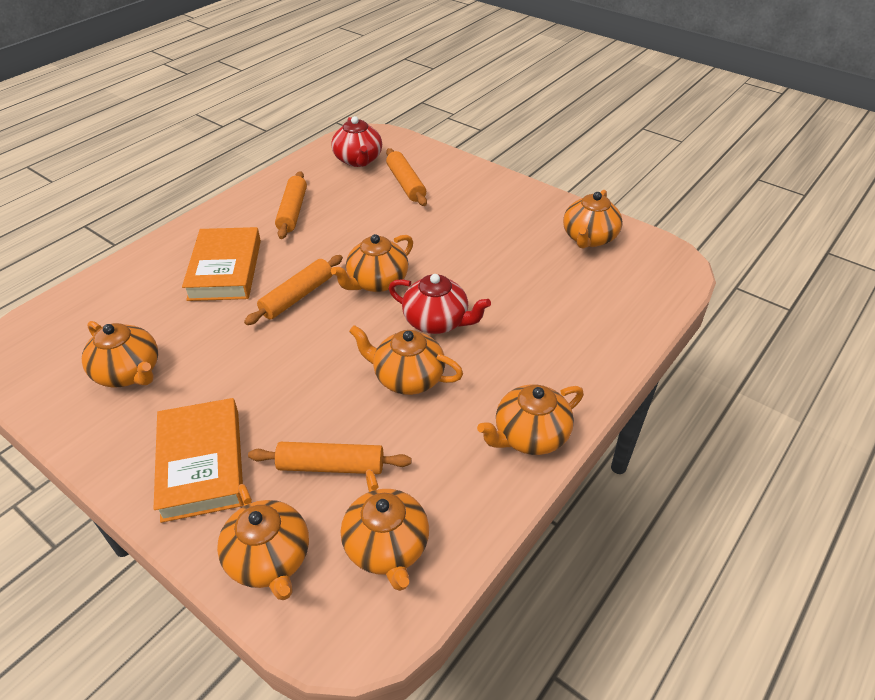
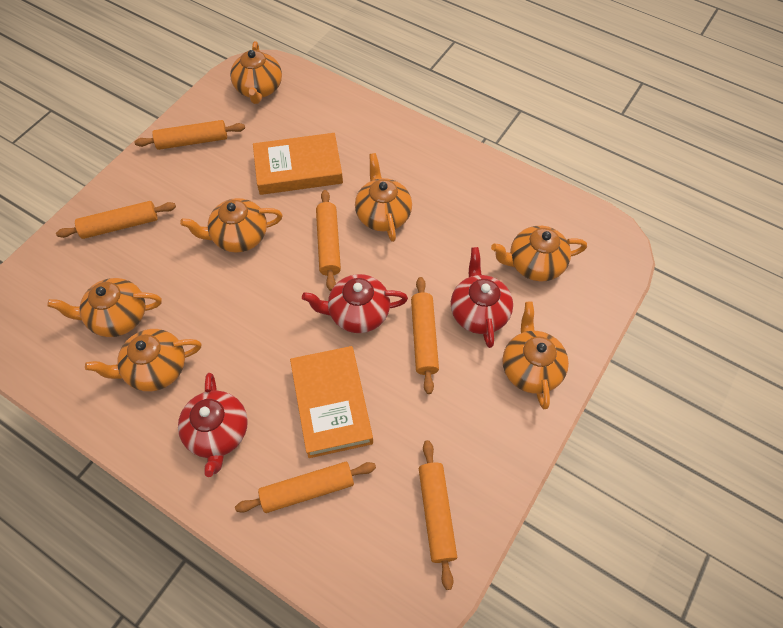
orange rolling pin: 4 -> 6
red teapot: 2 -> 3

